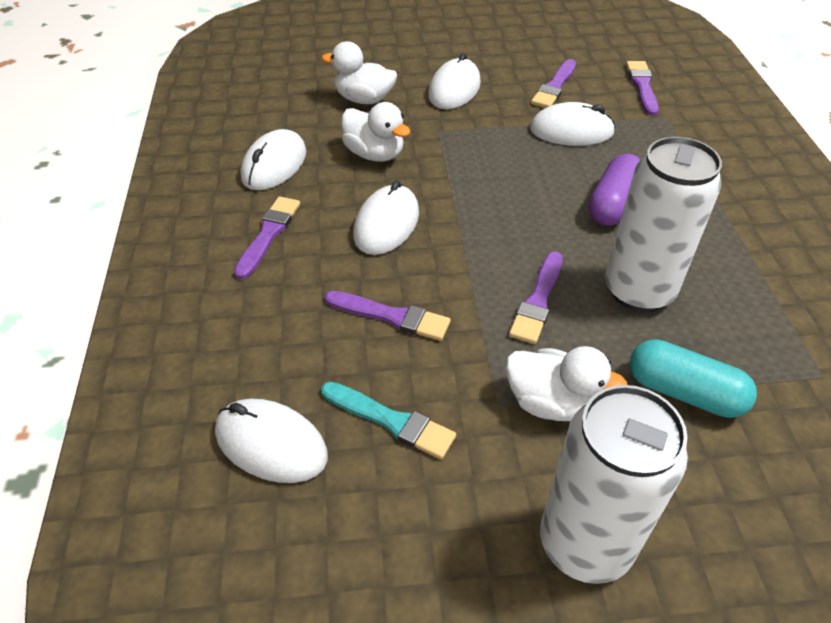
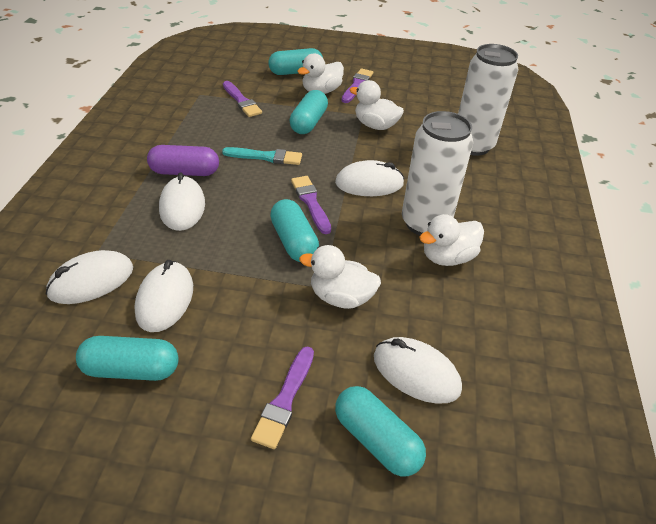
purple brush: 5 -> 4
turquoise capsule: 1 -> 5
white duck: 3 -> 4

